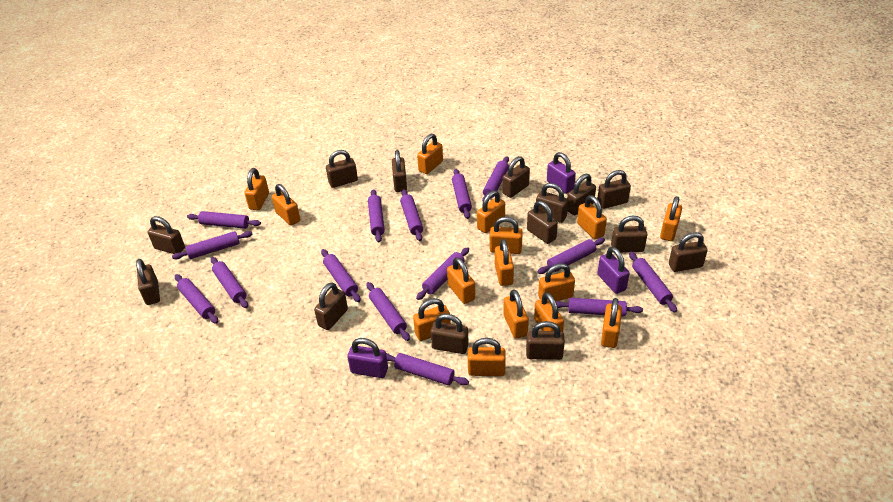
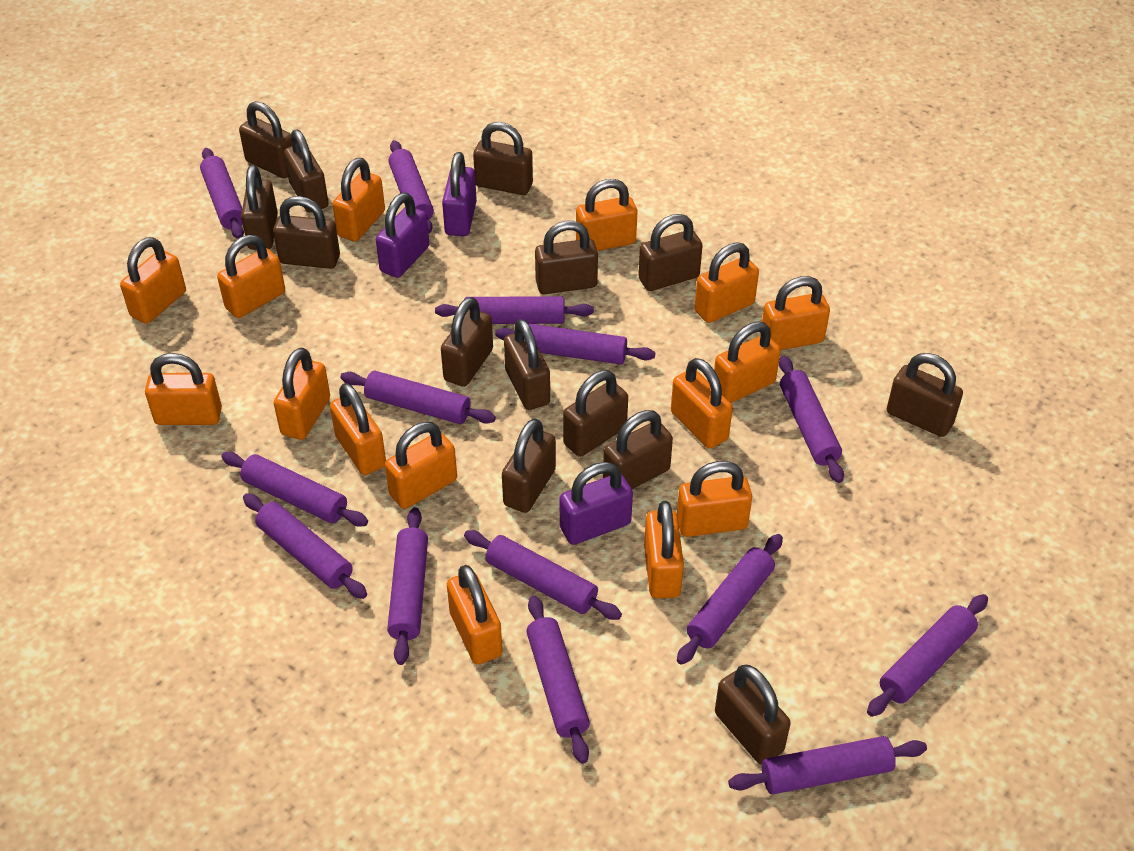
purple rolling pin: 15 -> 14

